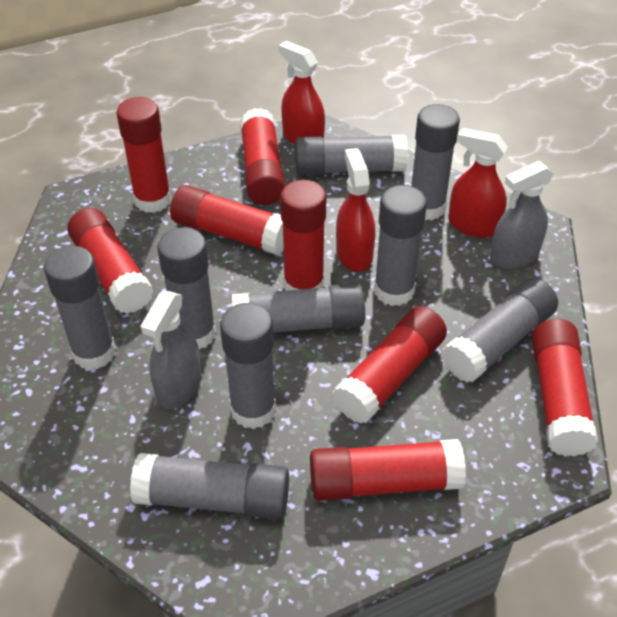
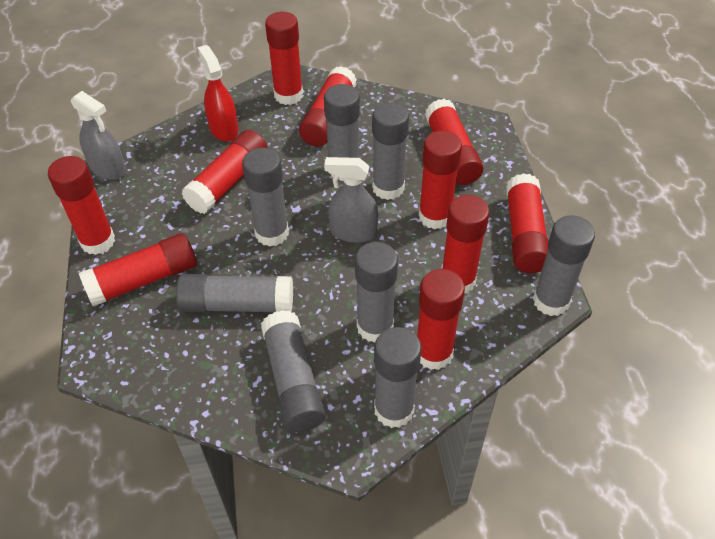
grey glue stick: 9 -> 8
red glue stick: 8 -> 10
red spray bottle: 3 -> 1

